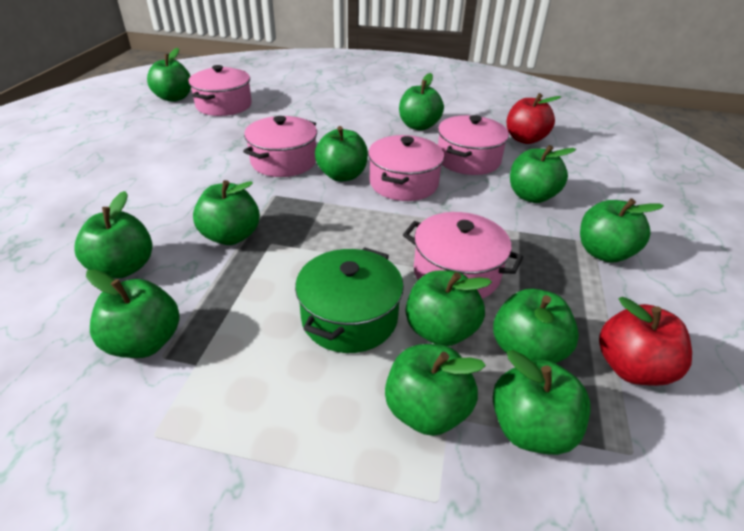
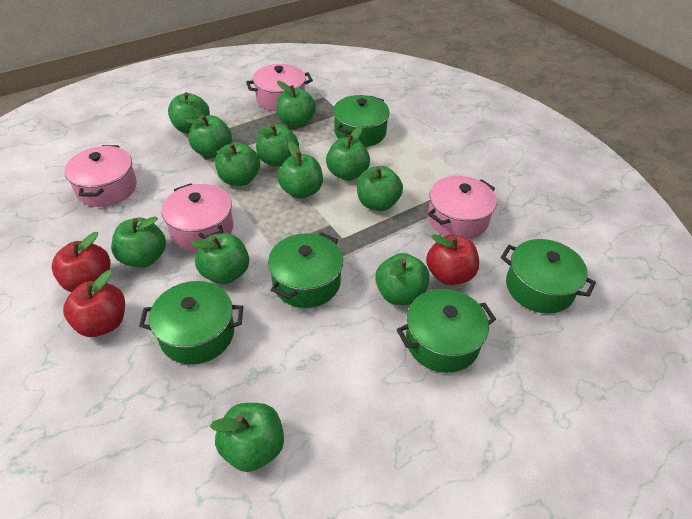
green pot: 1 -> 5
pink pot: 5 -> 4
red apple: 2 -> 3

